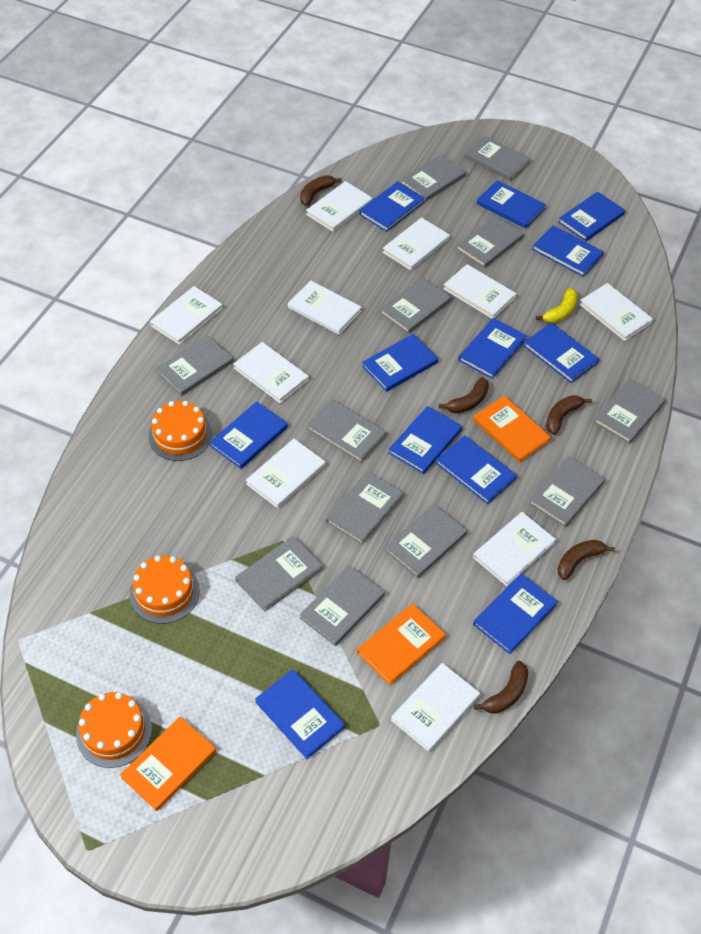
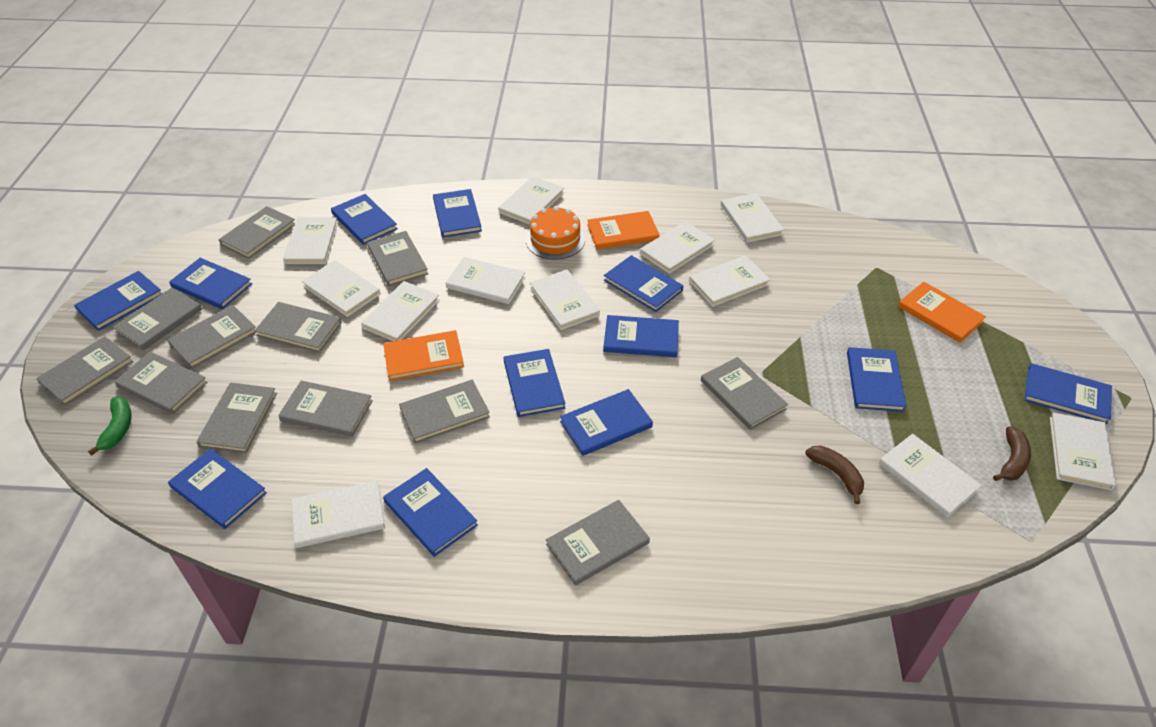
brown banana: 5 -> 2
green banana: 0 -> 1
orange cake: 3 -> 1
white book: 10 -> 12
yellow banana: 1 -> 0

